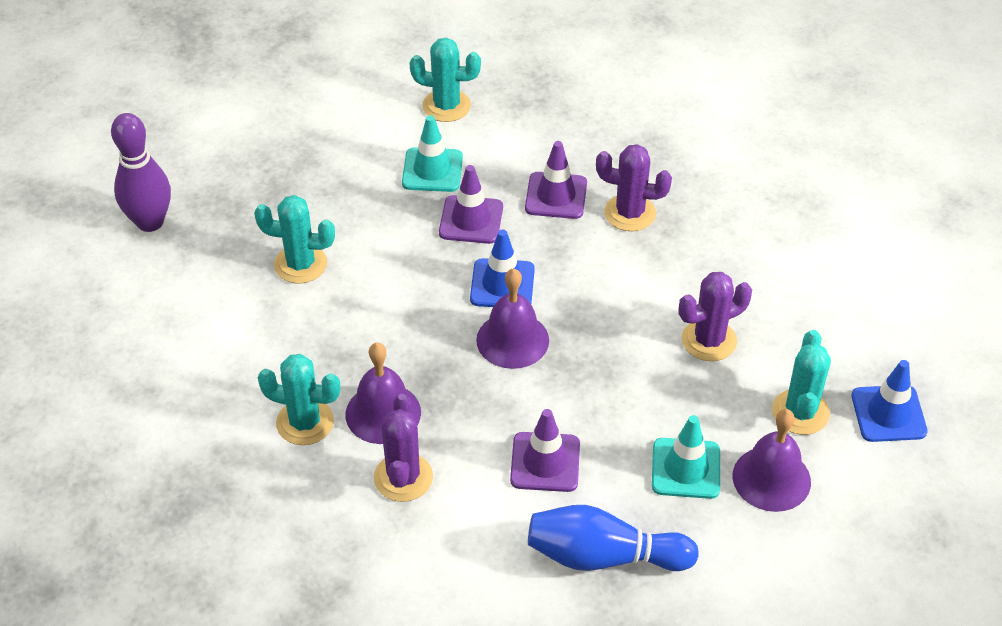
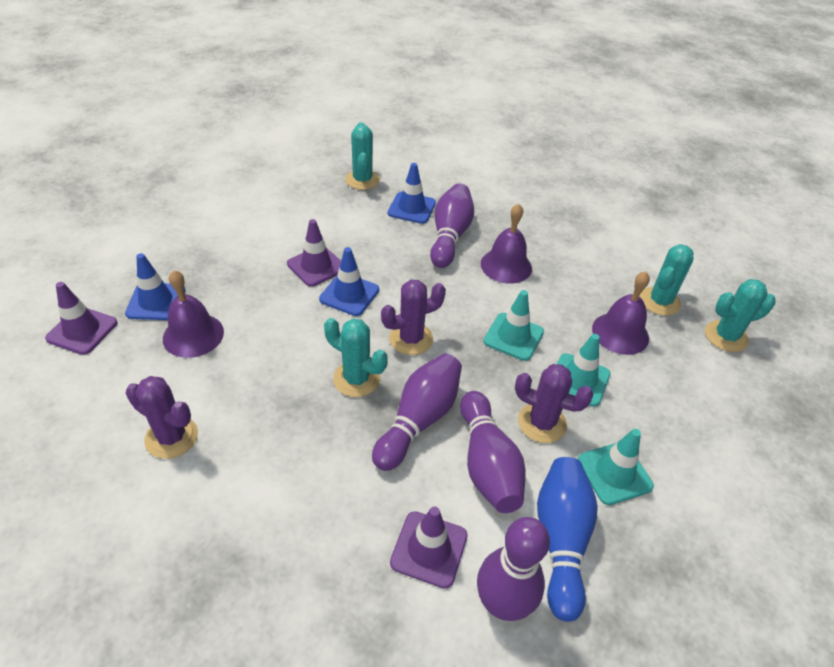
blue traffic cone: 2 -> 3
purple bowling pin: 1 -> 4
turquoise traffic cone: 2 -> 3

